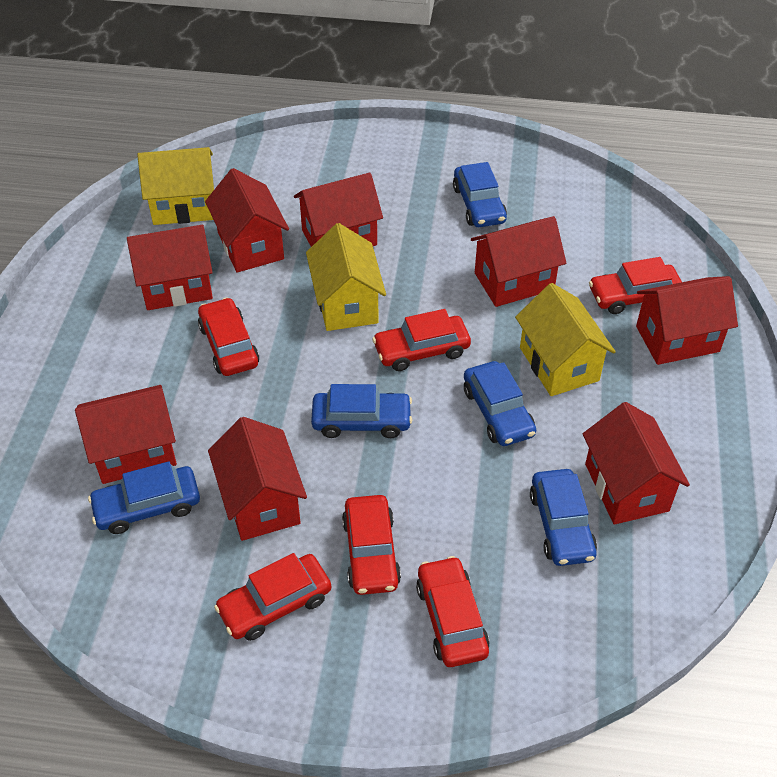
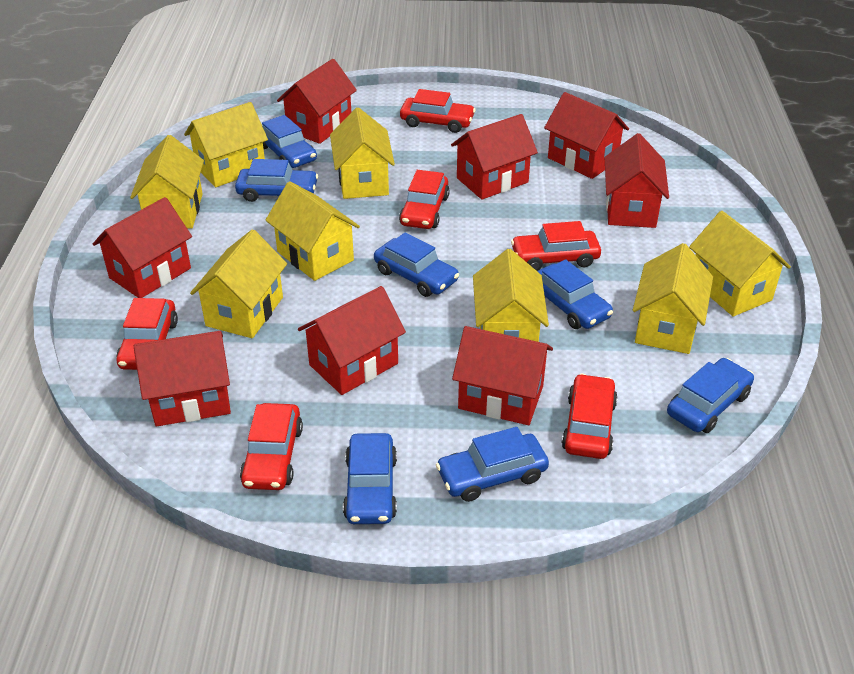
blue car: 5 -> 7
yellow house: 3 -> 8

